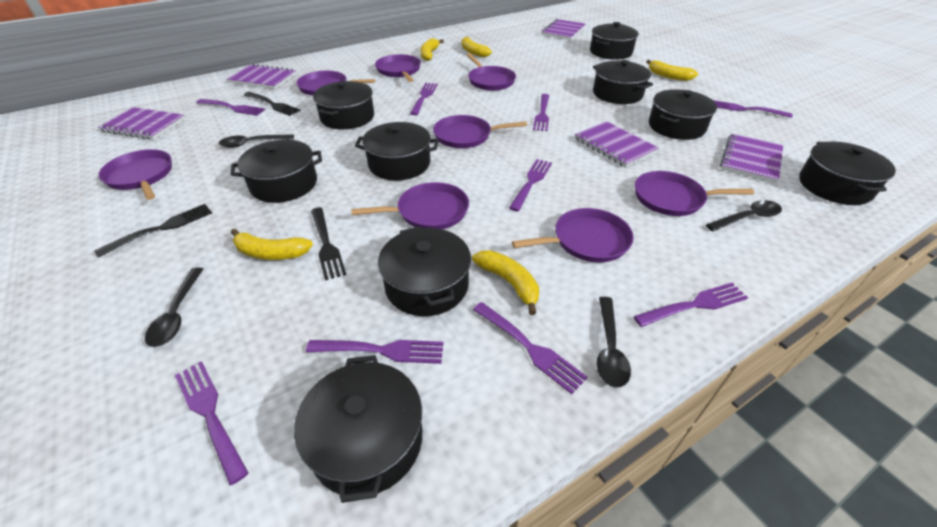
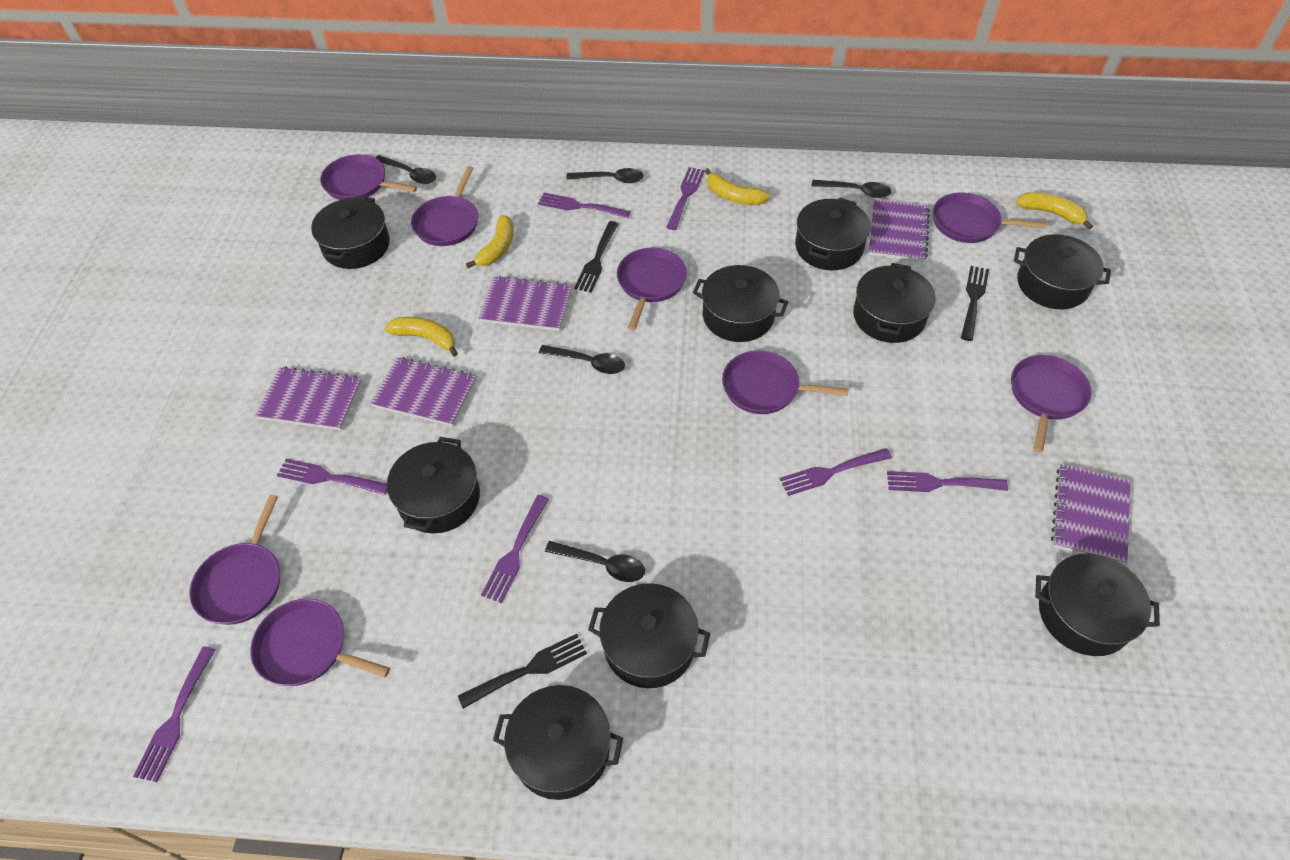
black spoon: 4 -> 5
purple fork: 9 -> 7
yellow banana: 5 -> 4

